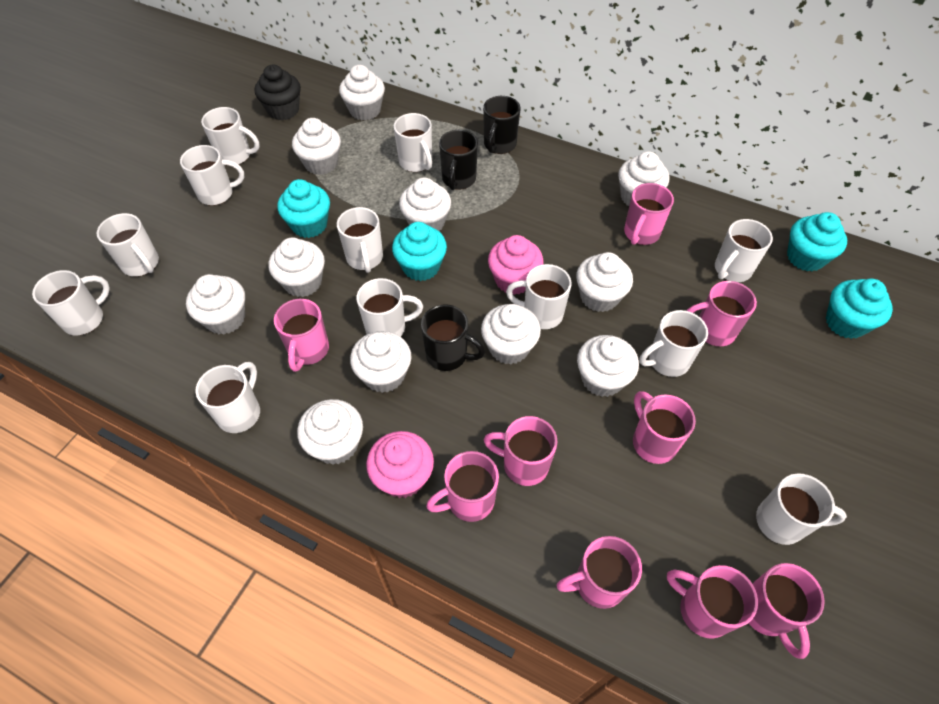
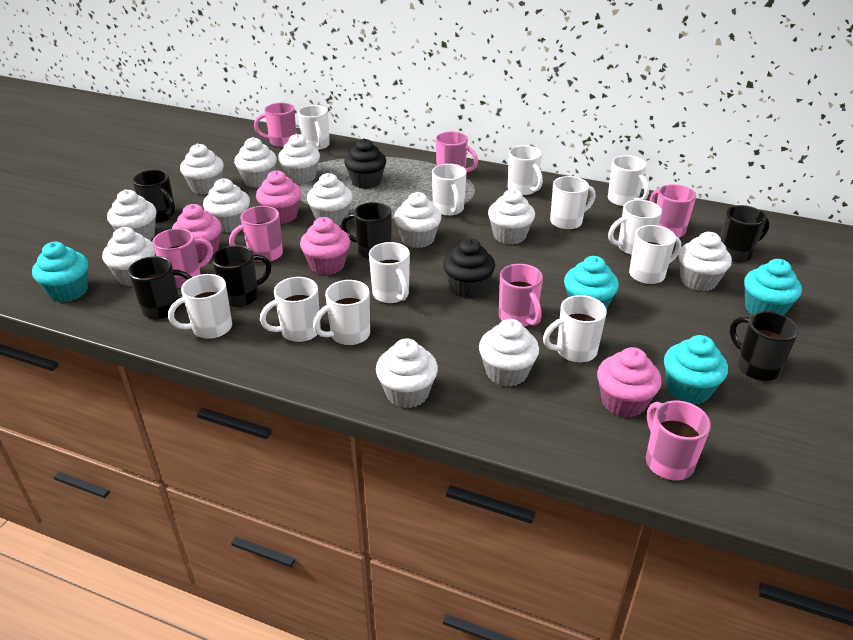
black cupcake: 1 -> 2
black mug: 3 -> 6
pink cupcake: 2 -> 4
pink mug: 9 -> 7
white cupcake: 11 -> 12

